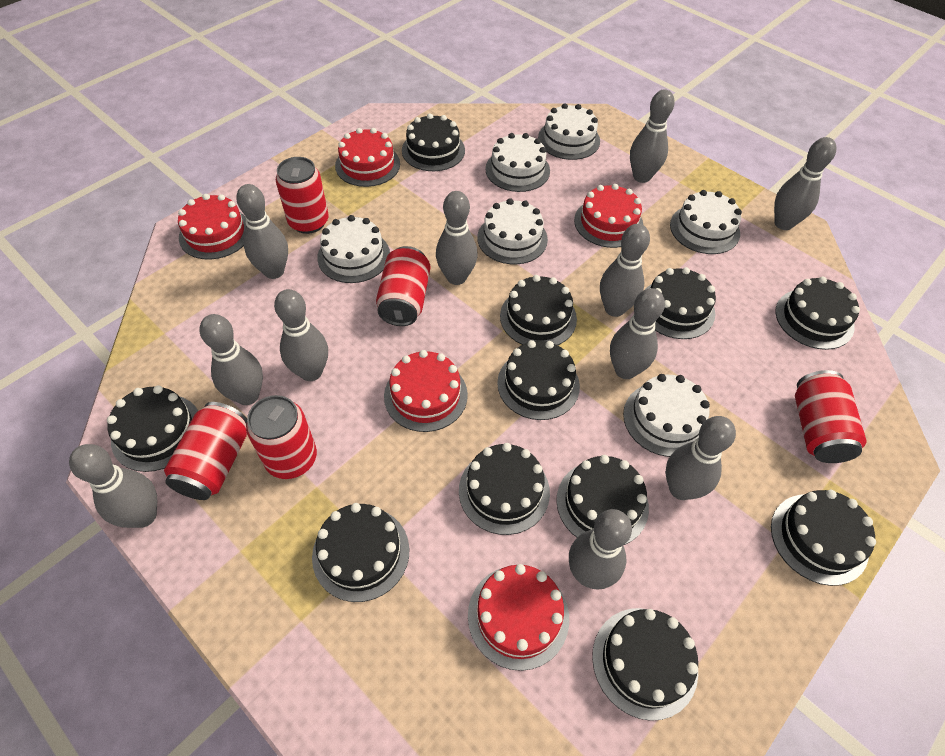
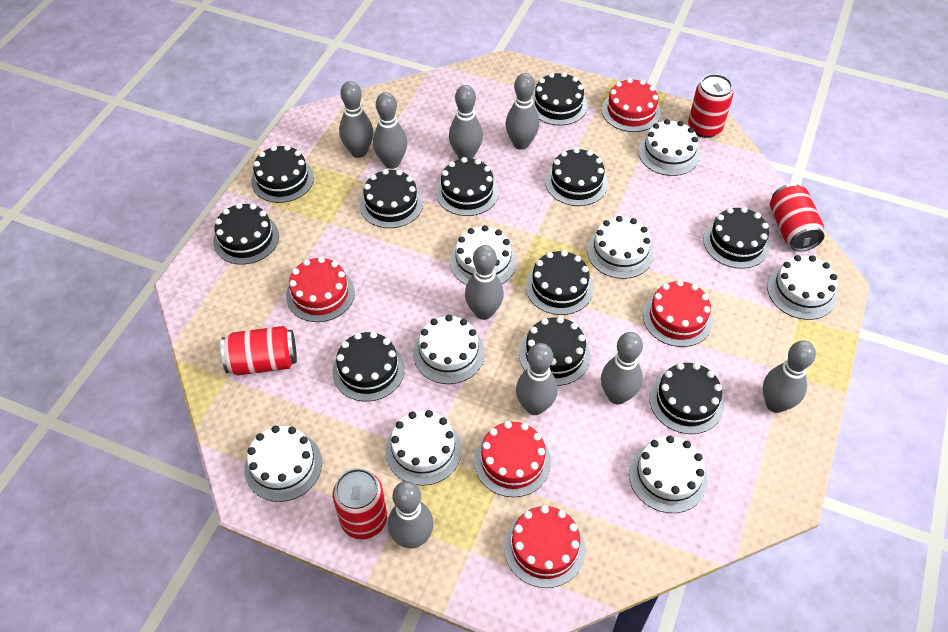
grey bowling pin: 11 -> 9
red can: 5 -> 4
white cake: 6 -> 8

